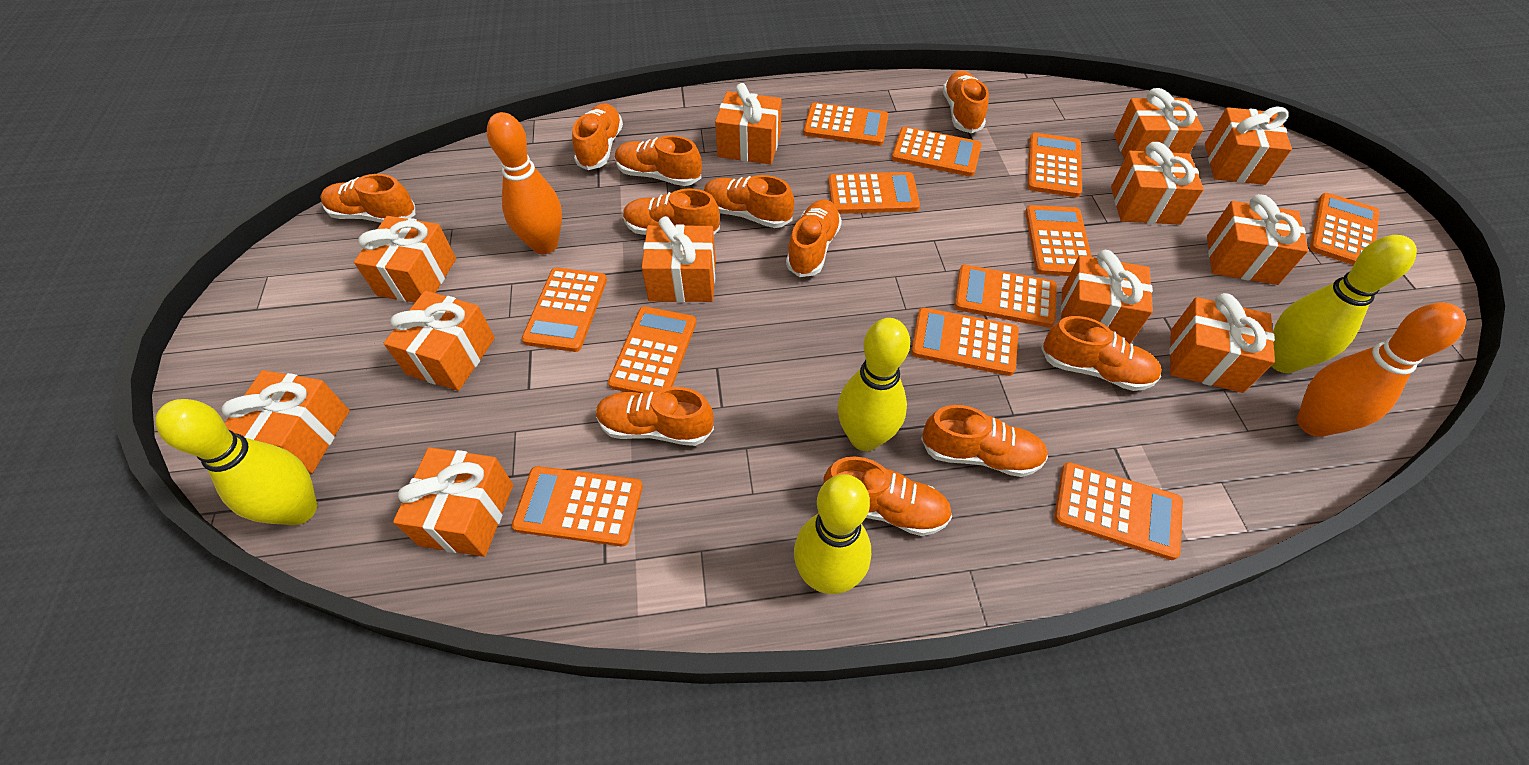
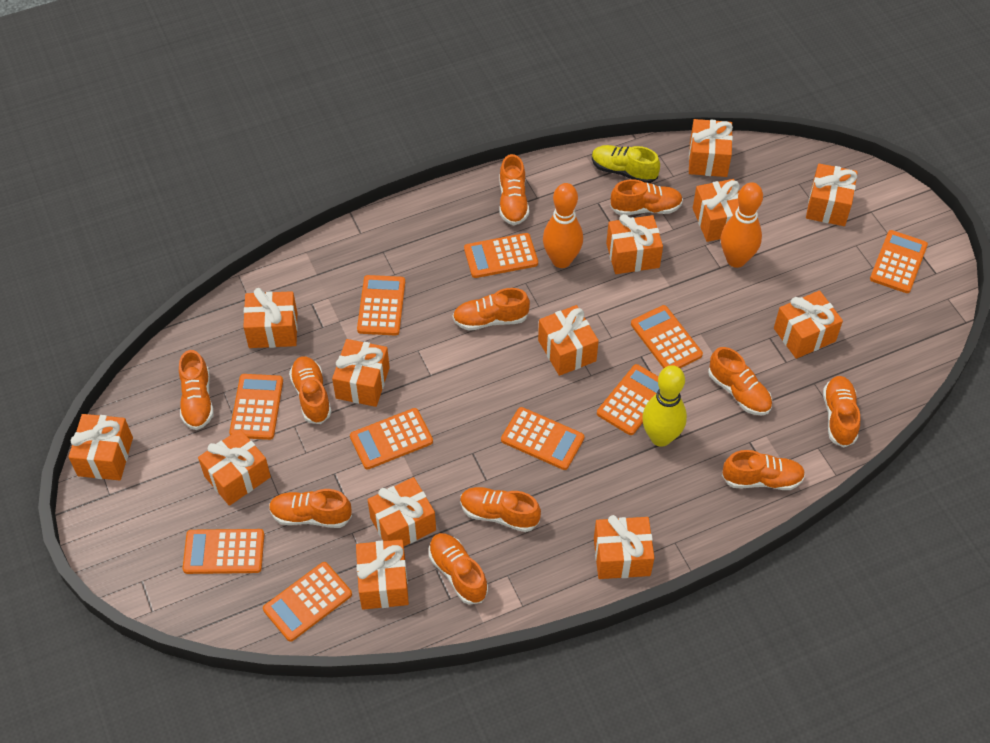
orange calculator: 12 -> 10
orange gift: 12 -> 13
yellow bowling pin: 4 -> 1
yellow shoe: 0 -> 1

